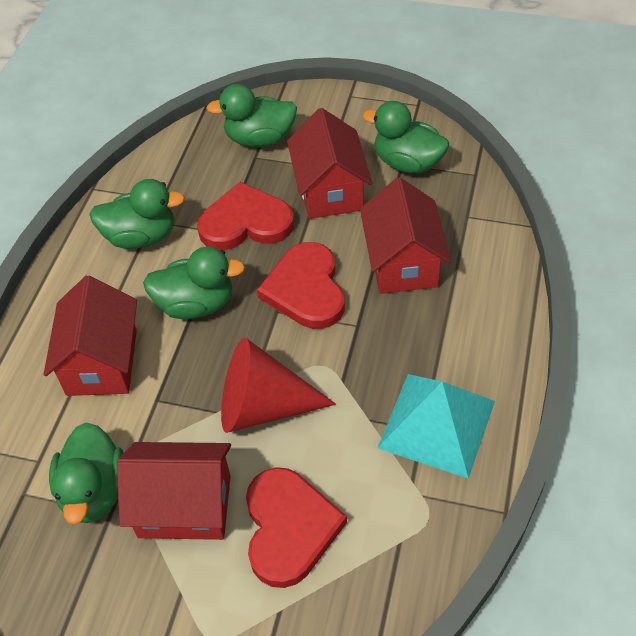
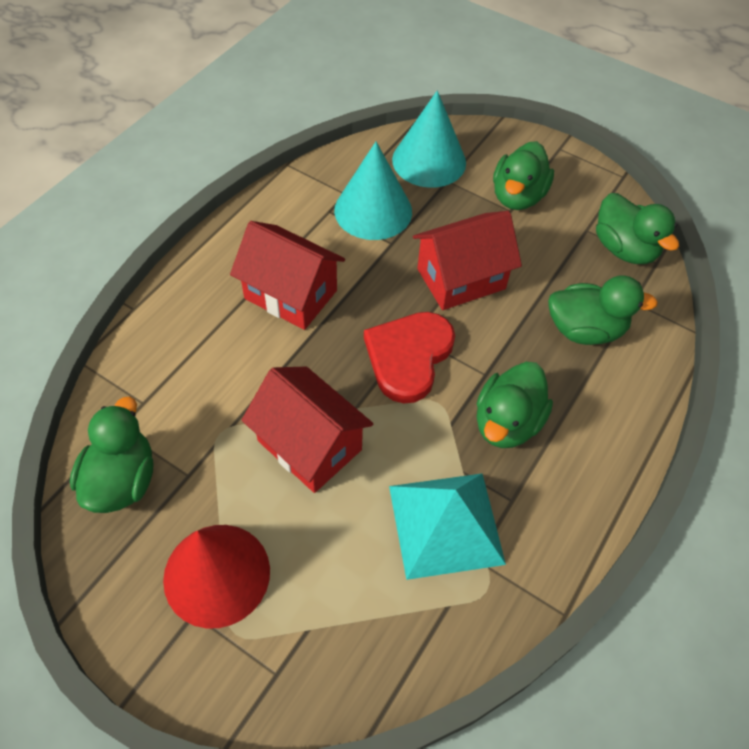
red heart: 3 -> 1
red house: 4 -> 3
turquoise cone: 0 -> 2

